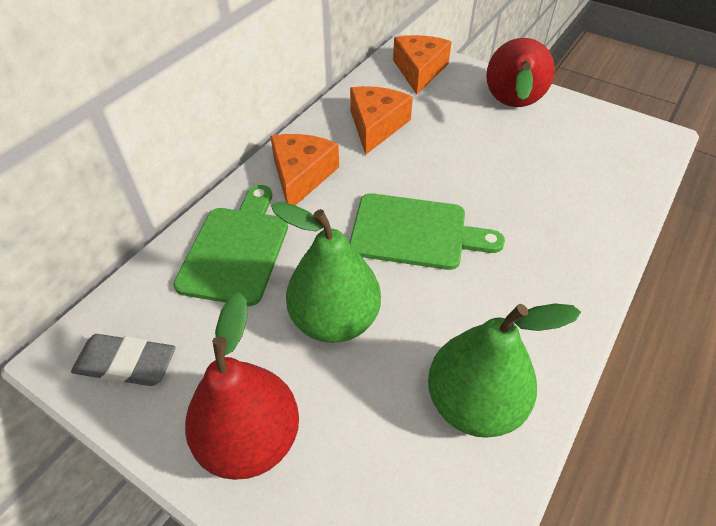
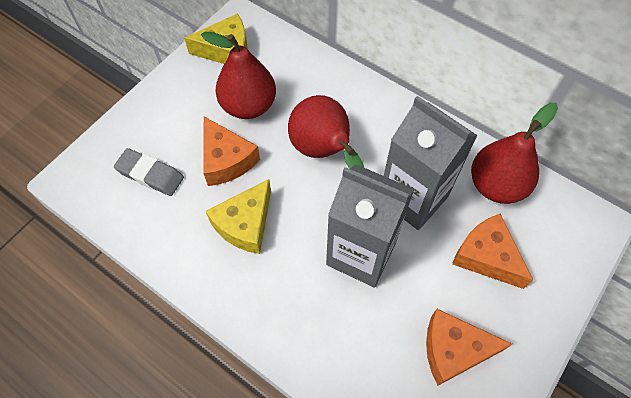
green cutting board: 2 -> 0
green pear: 2 -> 0
grey carton: 0 -> 2
red pear: 2 -> 3
yellow cheese: 0 -> 2

